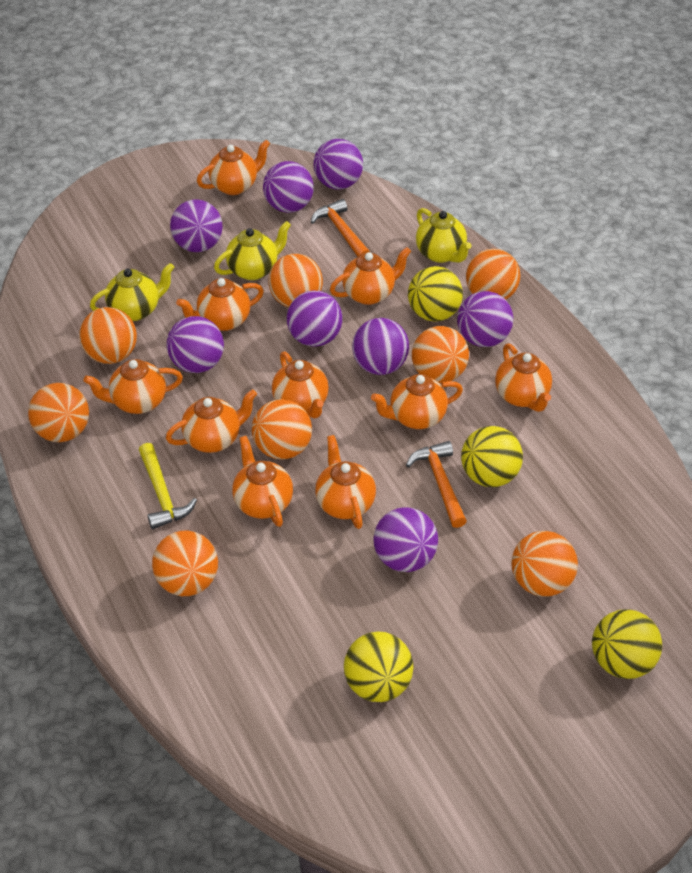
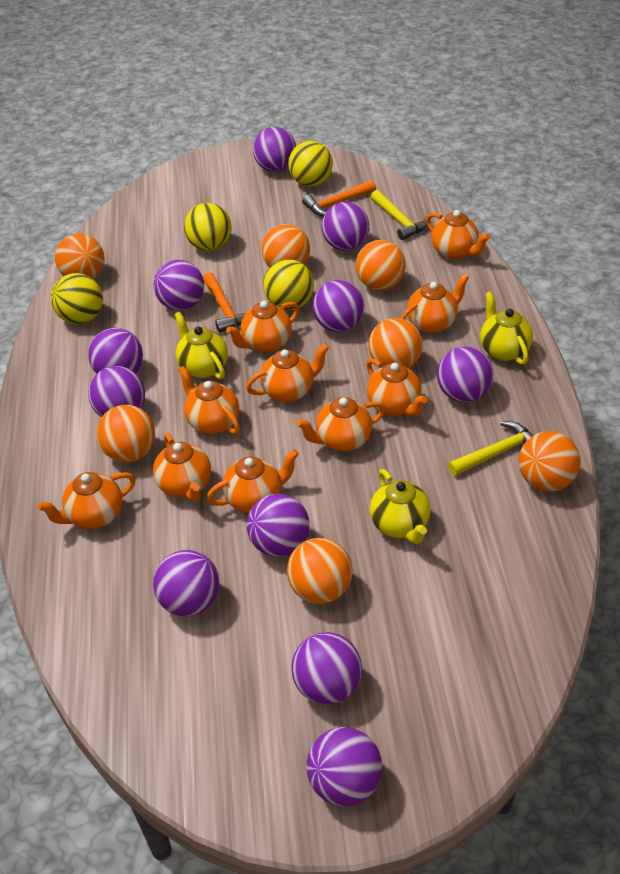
orange ball: 8 -> 7
purple ball: 8 -> 11
yellow hammer: 1 -> 2

